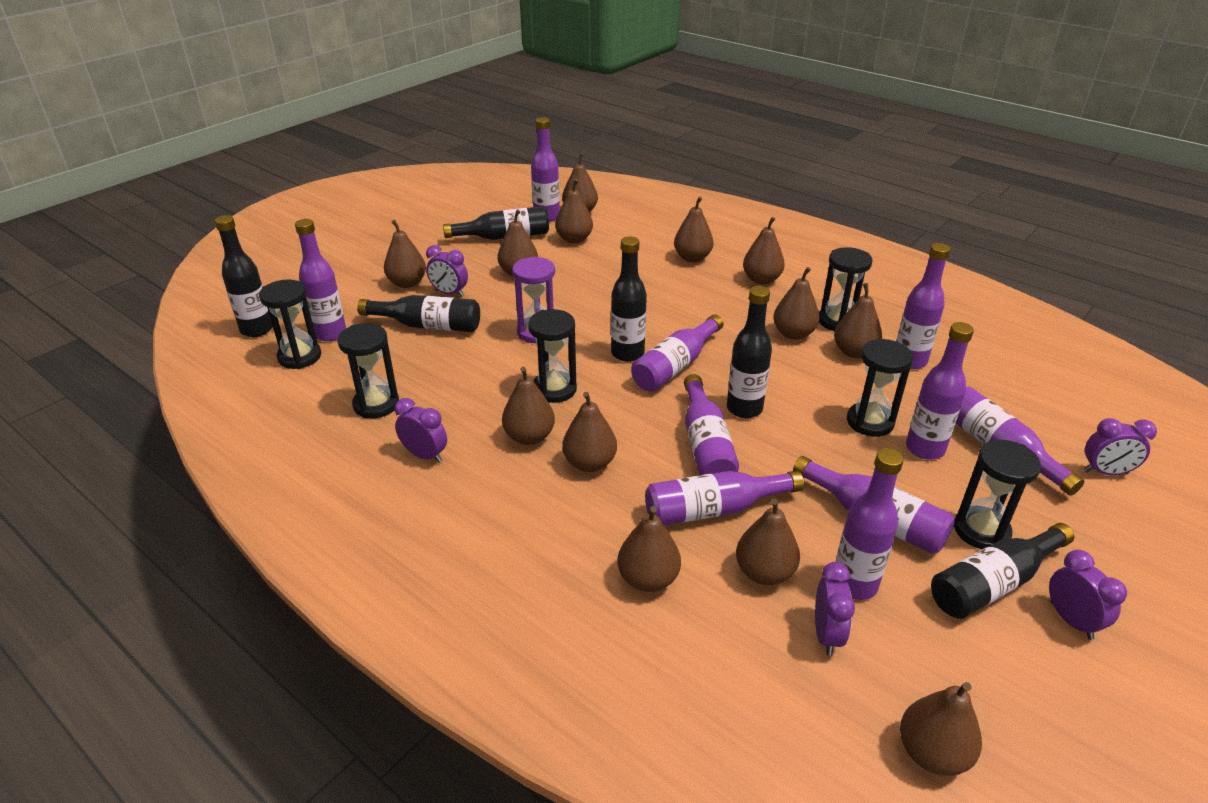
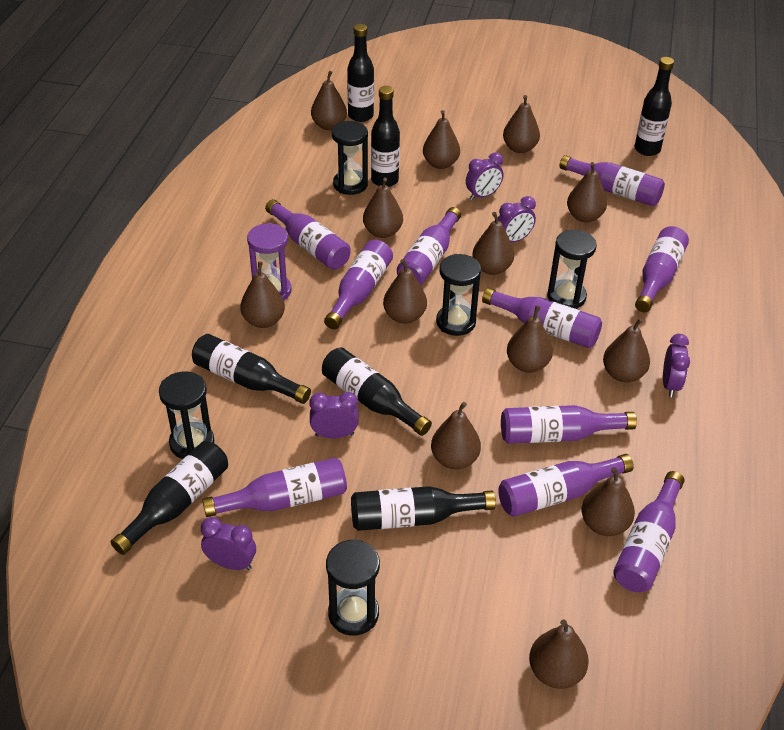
black bottle: 6 -> 7
black hourglass: 6 -> 5

